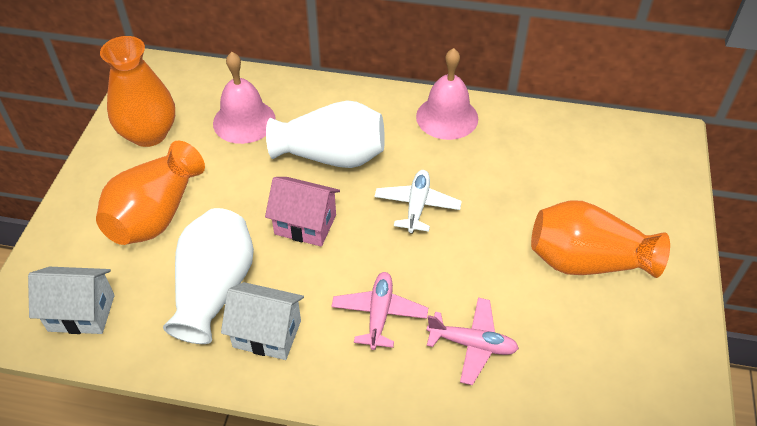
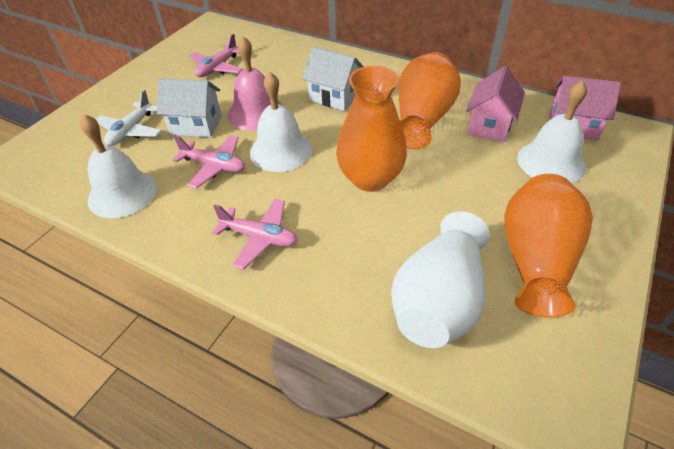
pink bell: 2 -> 1
pink house: 1 -> 2
pink plane: 2 -> 3
white bell: 0 -> 3
white vase: 2 -> 1

